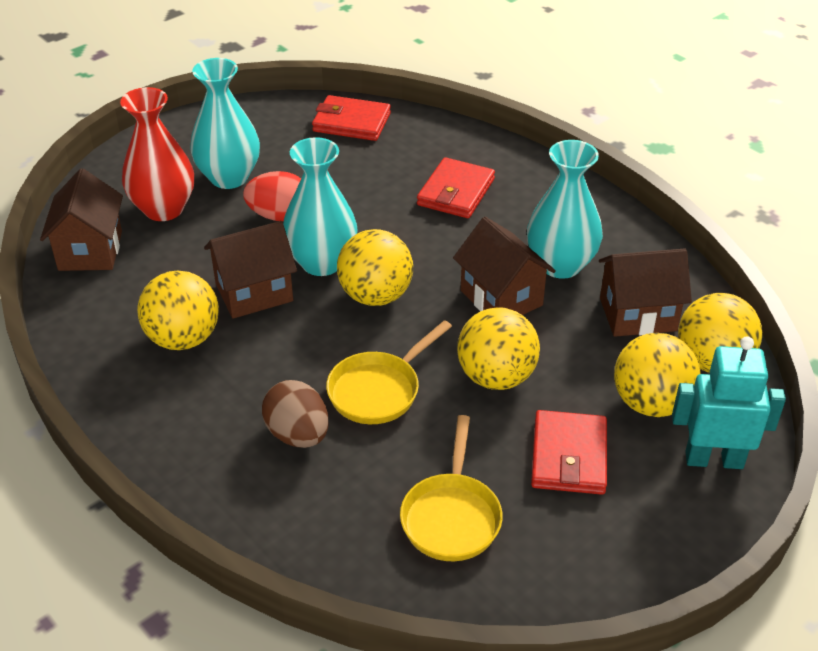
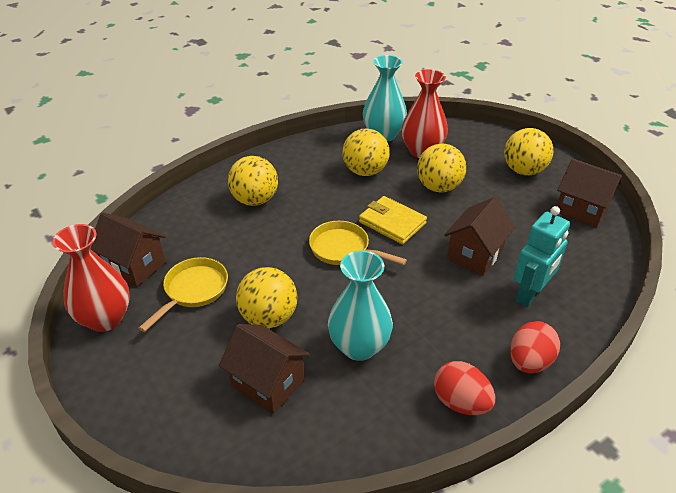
brown egg: 1 -> 0
red egg: 1 -> 2
red vase: 1 -> 2
red wallet: 3 -> 0
turquoise vase: 3 -> 2
yellow wallet: 0 -> 1

